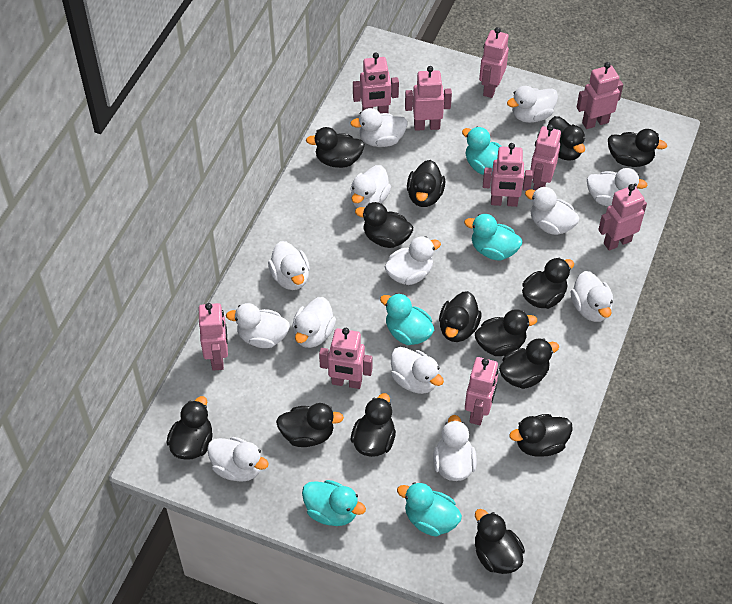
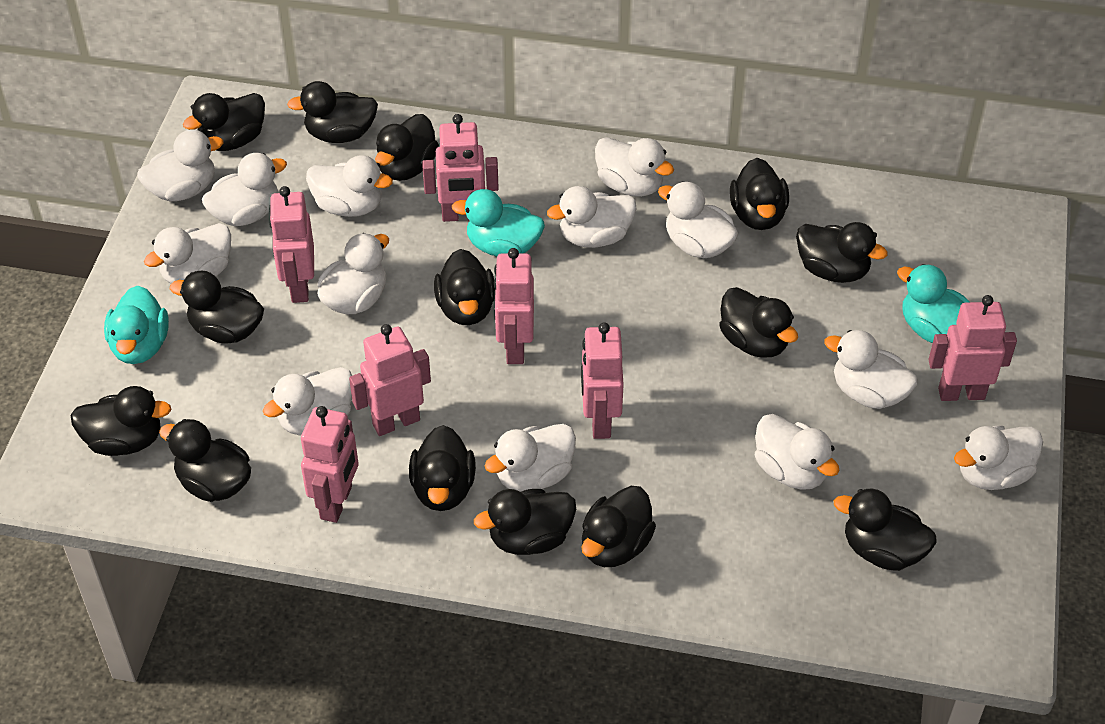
pink robot: 10 -> 7
turquoise duck: 5 -> 3

